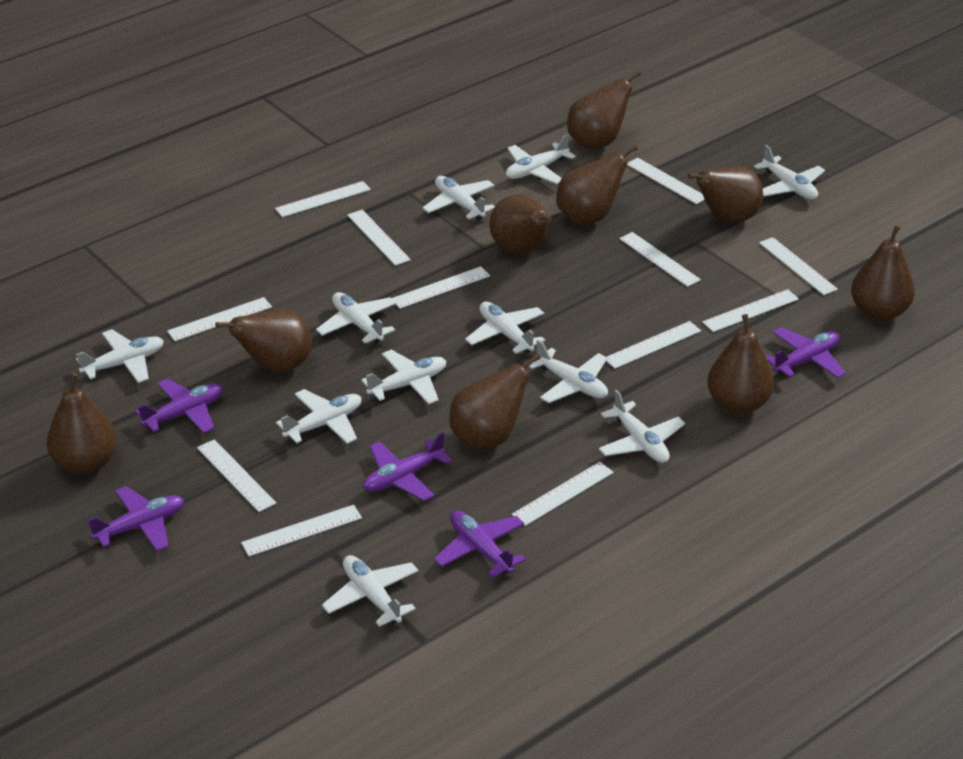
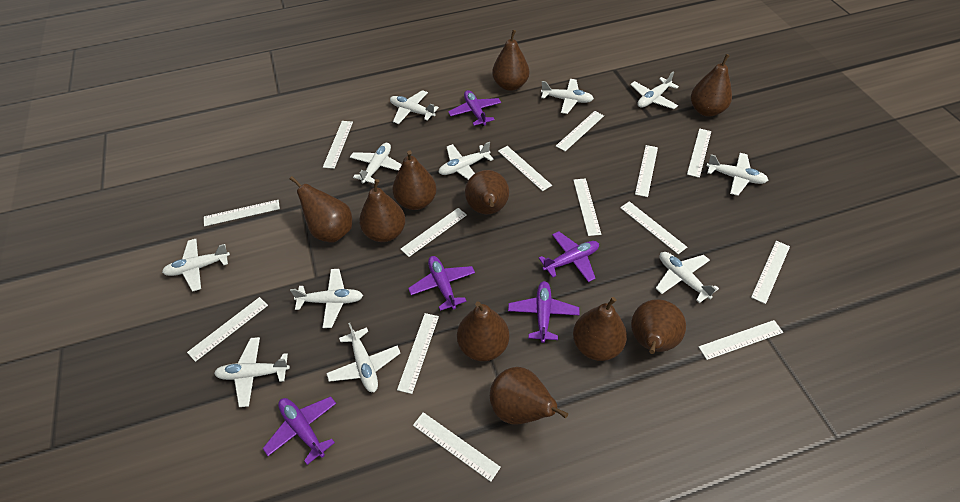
brown pear: 9 -> 10
white ruler: 12 -> 14

